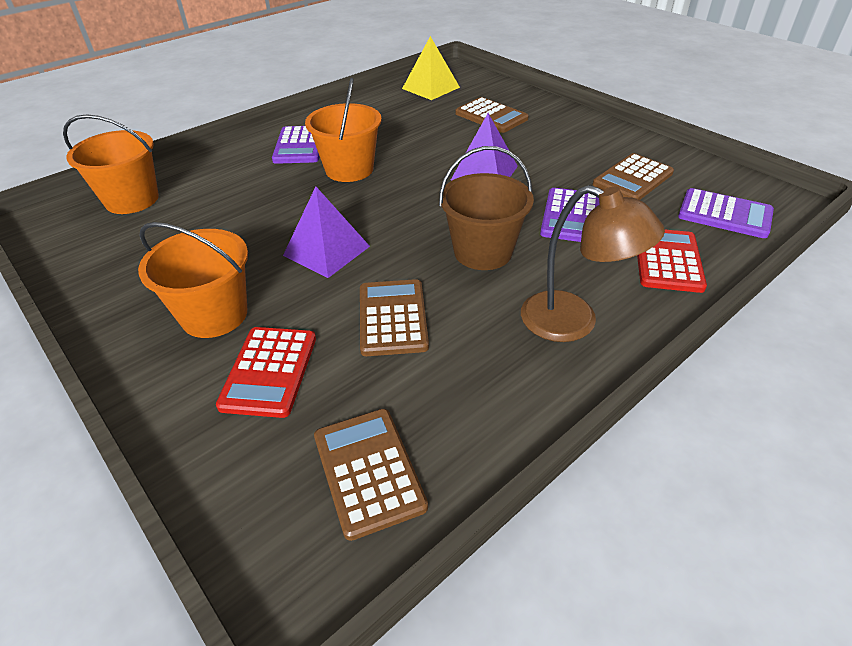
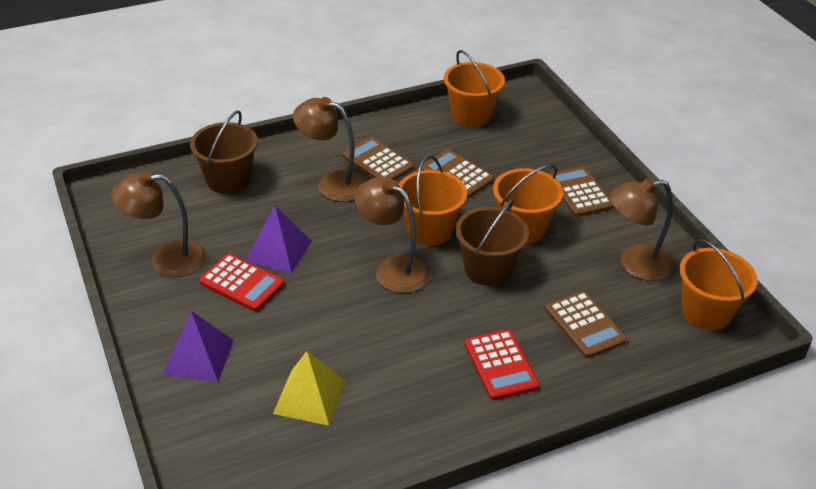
brown bucket: 1 -> 2
brown lamp: 1 -> 4
orange bucket: 3 -> 4
purple calculator: 3 -> 0

